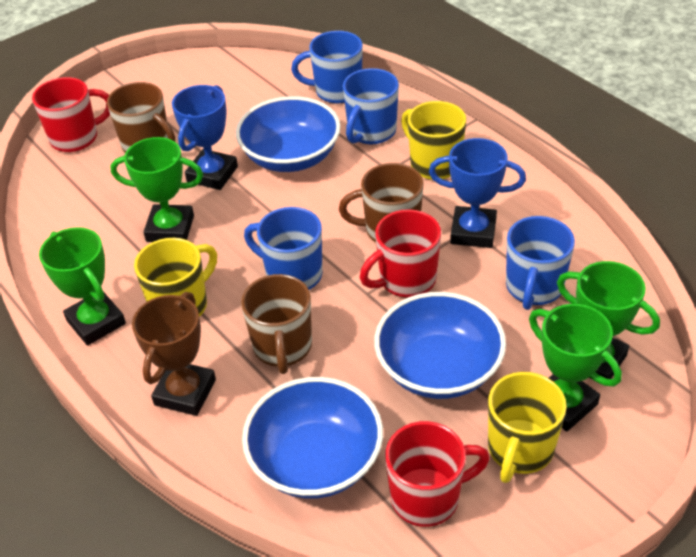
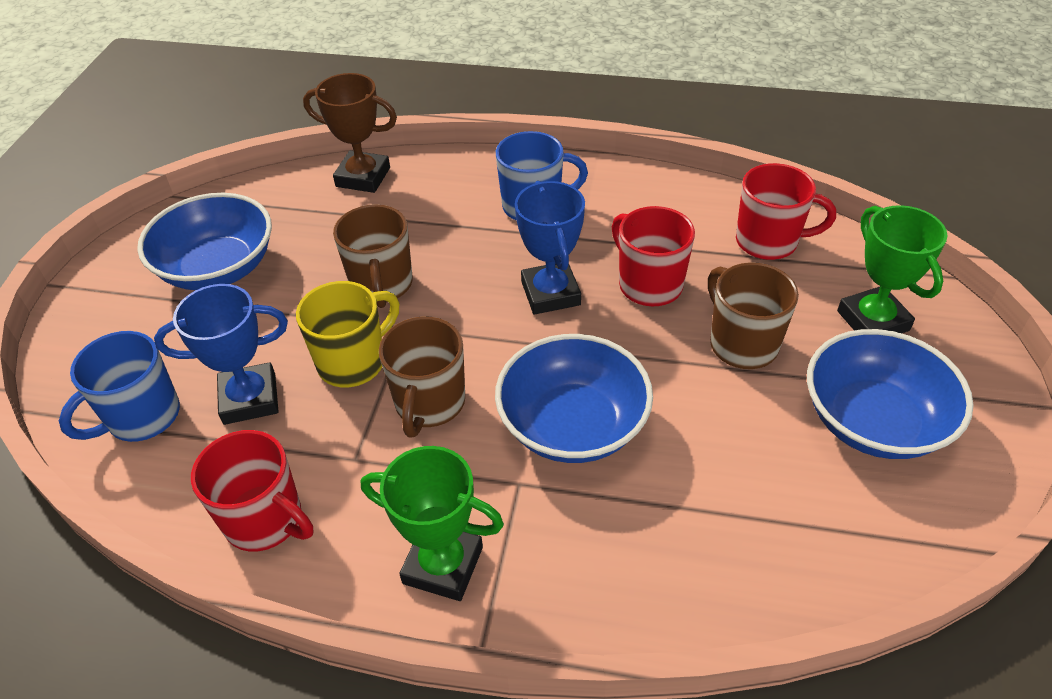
blue mug: 4 -> 2
green trophy: 4 -> 2
yellow mug: 3 -> 1

